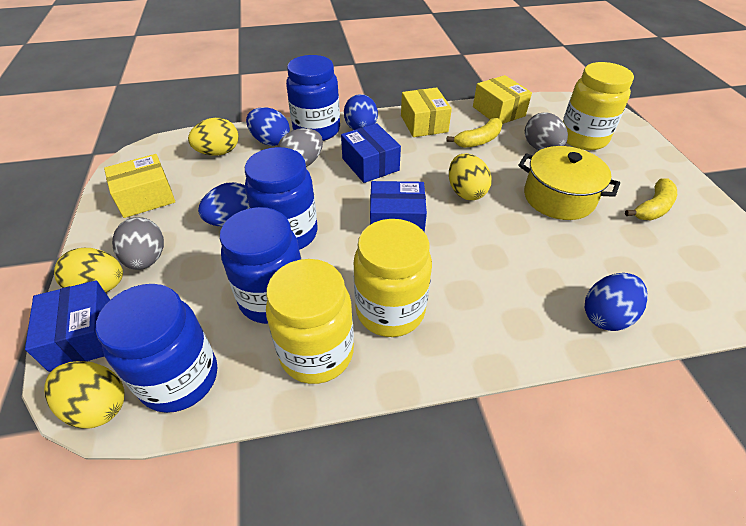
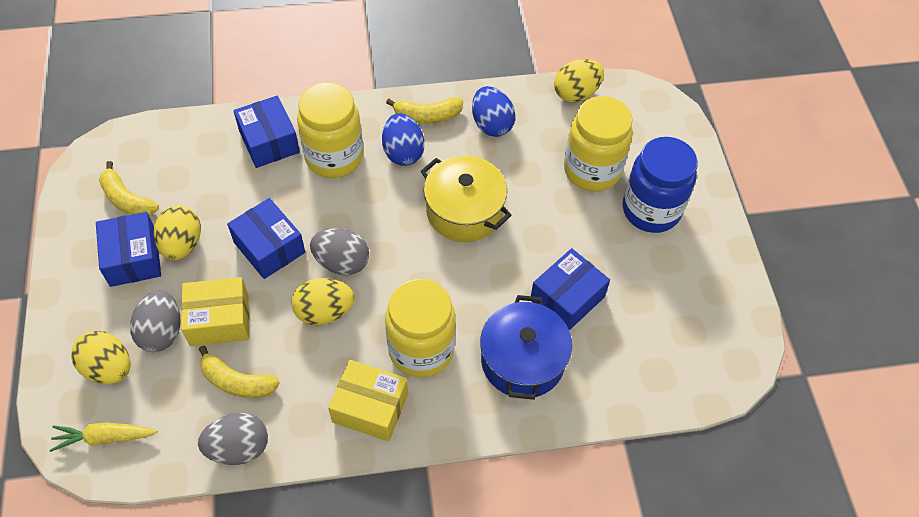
blue box: 3 -> 4
blue egg: 4 -> 2
blue jar: 4 -> 1
blue pot: 0 -> 1
yellow banana: 2 -> 3
yellow box: 3 -> 2
yellow carrot: 0 -> 1

